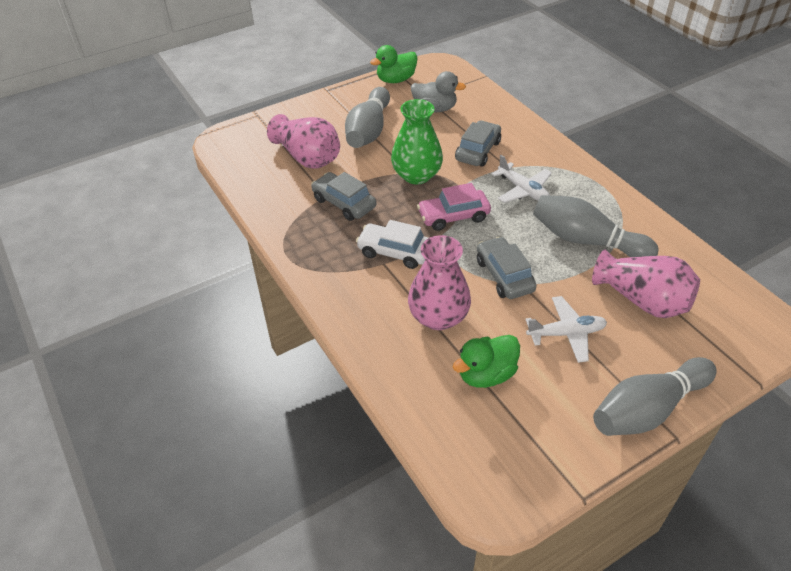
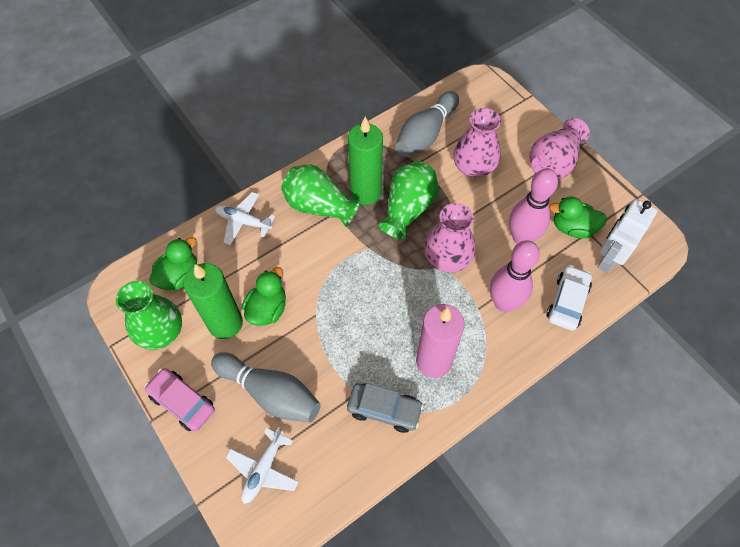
green candle: 0 -> 2
green duck: 2 -> 3
green vase: 1 -> 3
grey bowling pin: 3 -> 2
grey car: 3 -> 1
grey duck: 1 -> 0
pink bowling pin: 0 -> 2
pink candle: 0 -> 1
white robot: 0 -> 1

